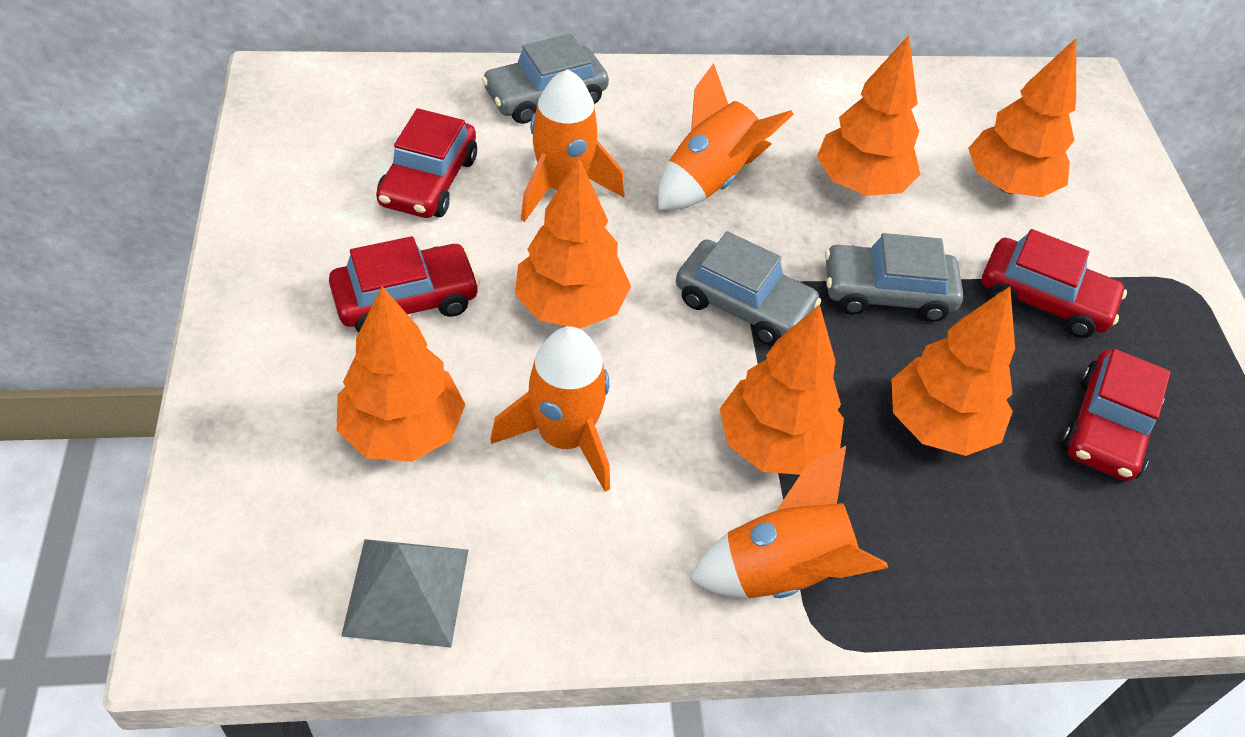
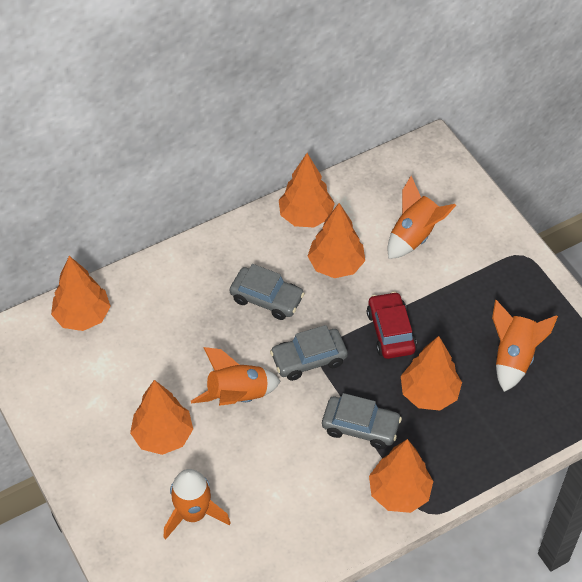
grey pyramid: 1 -> 0
red car: 4 -> 1

